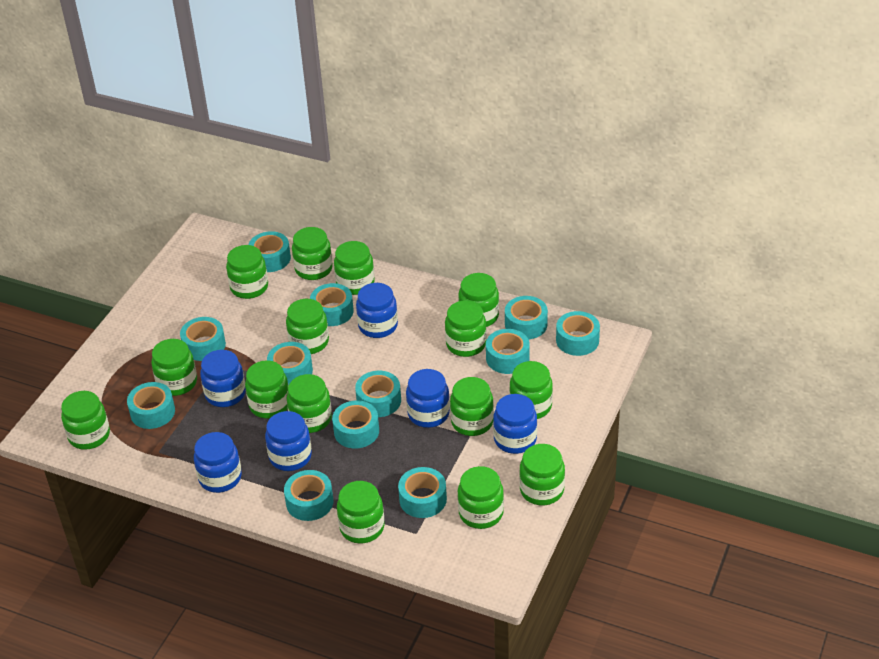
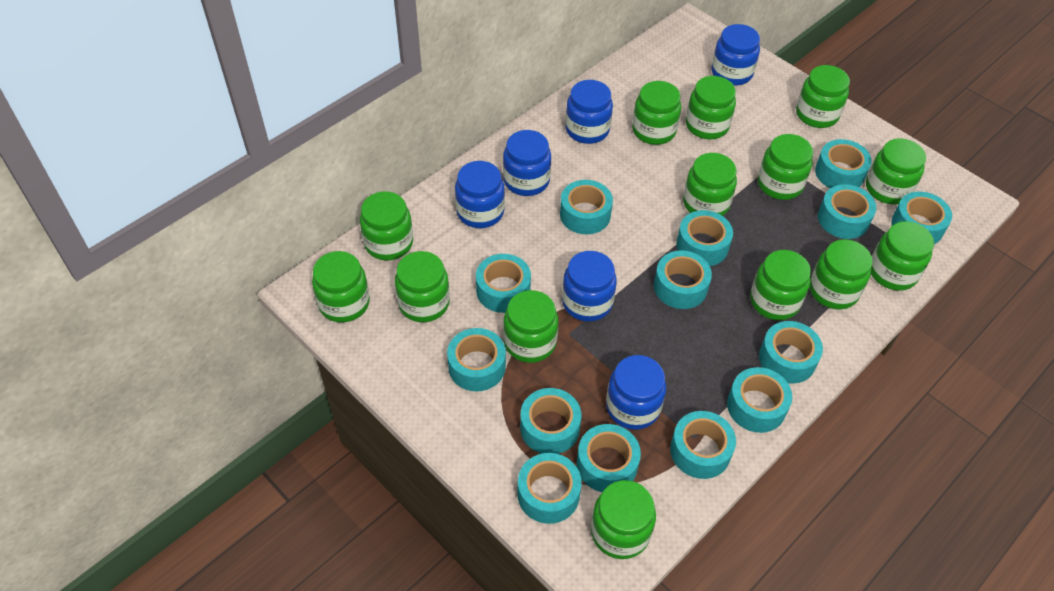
green jar: 15 -> 14
turquoise tape: 12 -> 14

